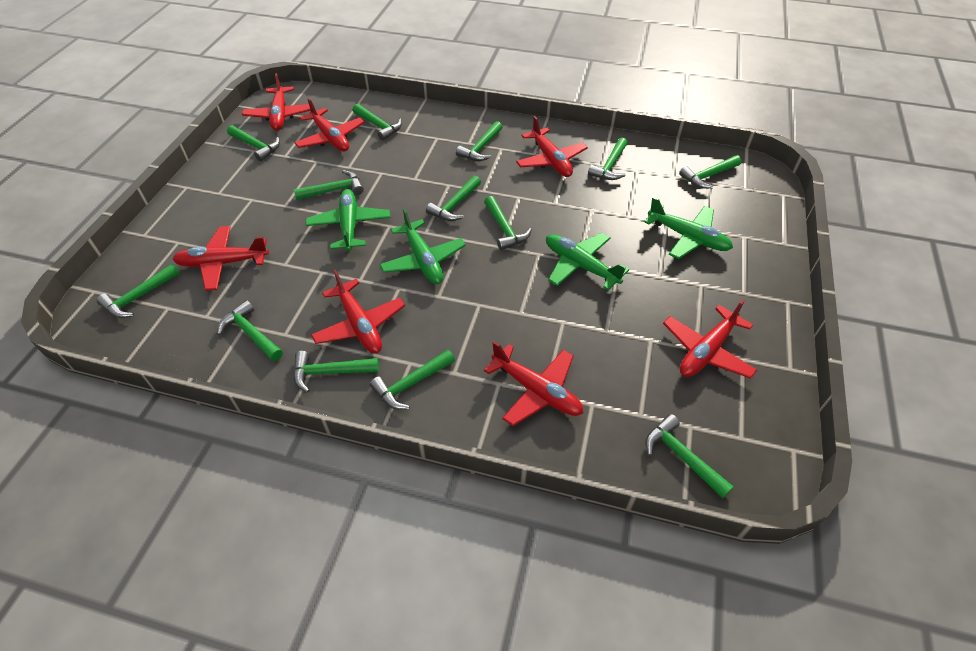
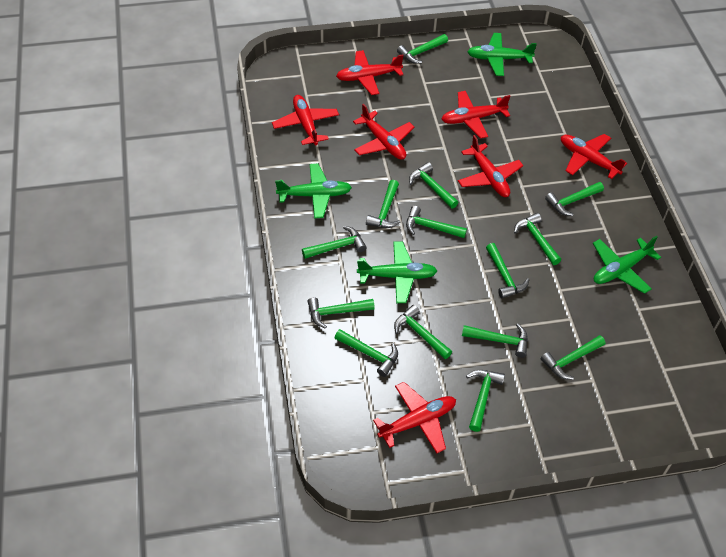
green hammer: 13 -> 14

